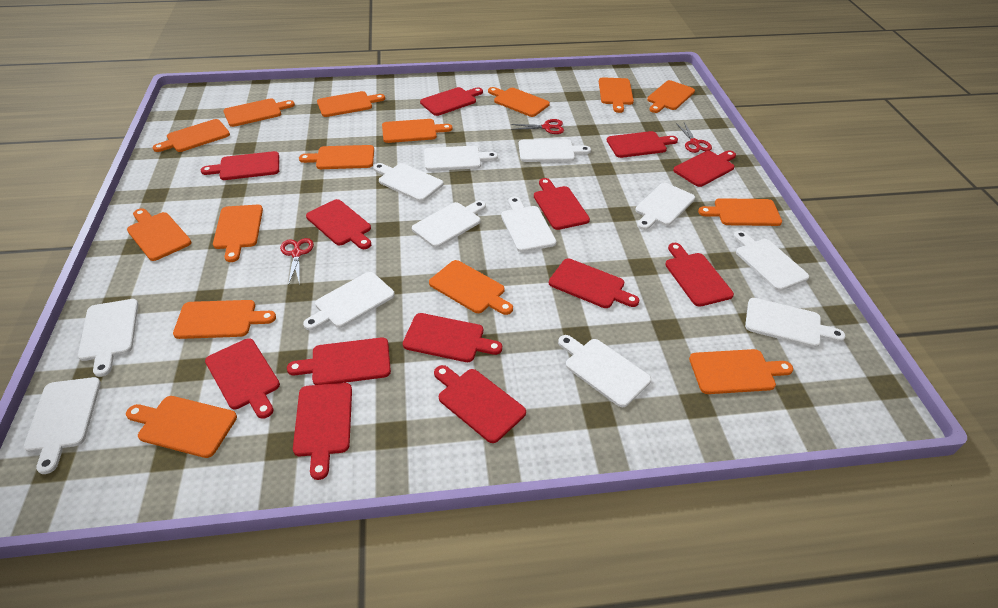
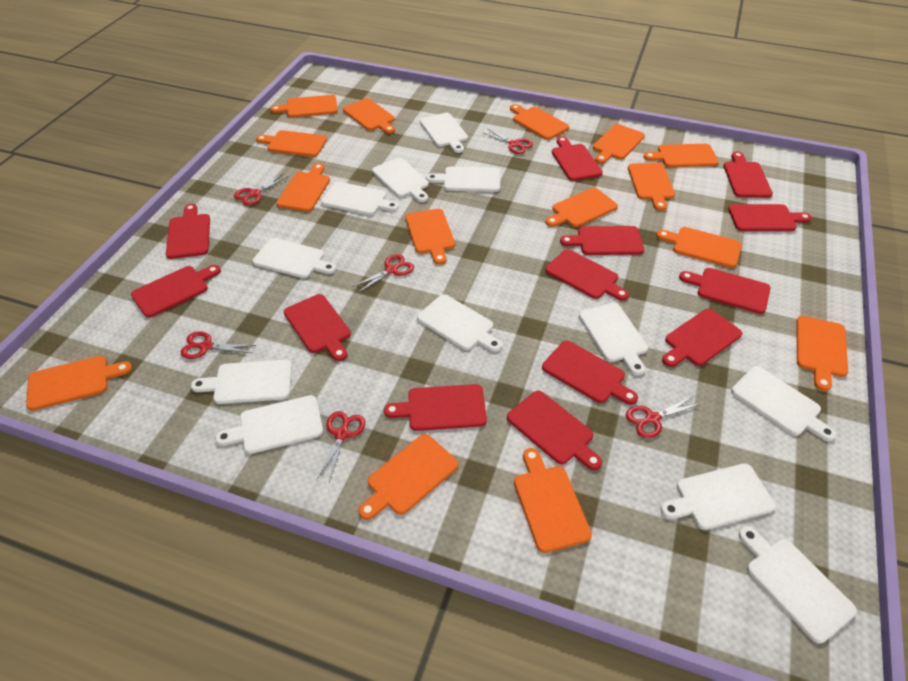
red scissors: 3 -> 6

